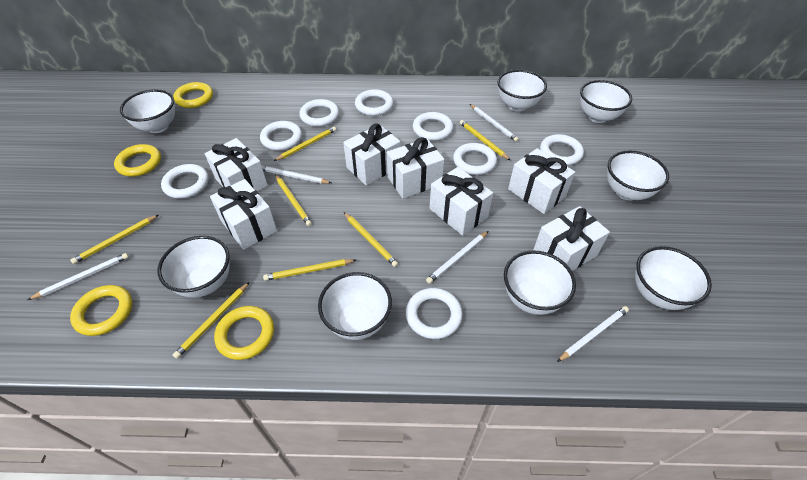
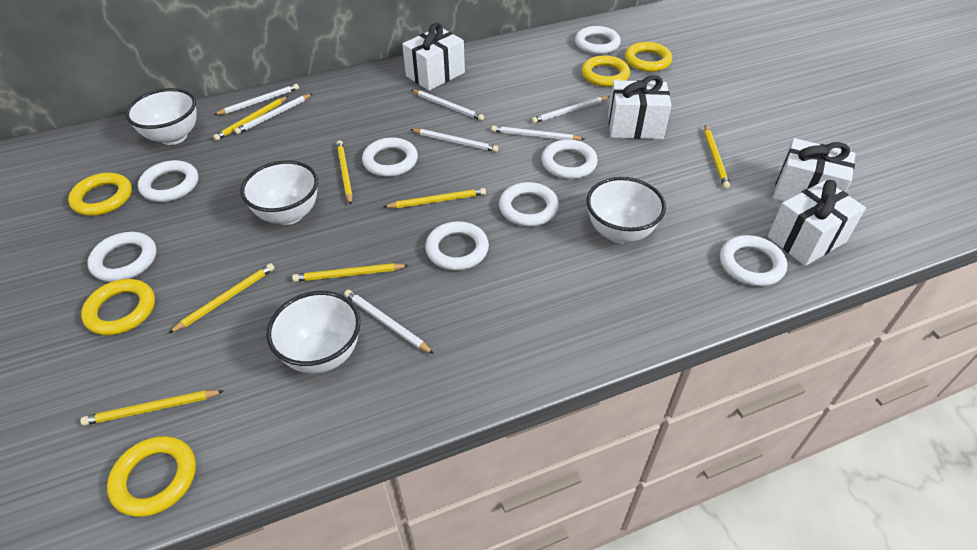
white bowl: 8 -> 4
white gift: 7 -> 4
white pencil: 5 -> 7
yellow ring: 4 -> 5

